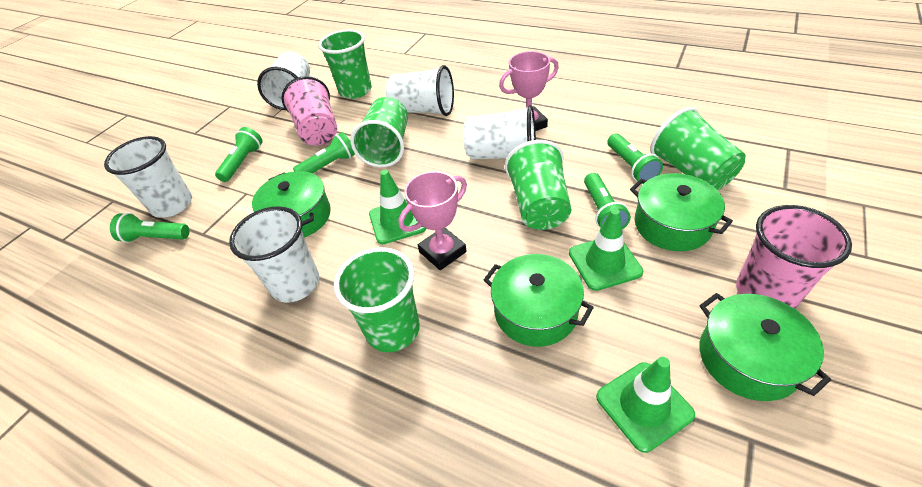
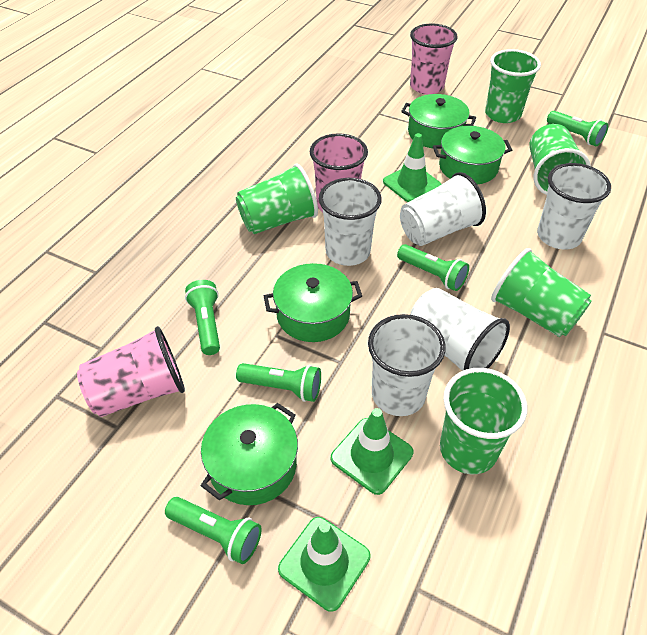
pink cup: 2 -> 3
pink trophy: 2 -> 0

